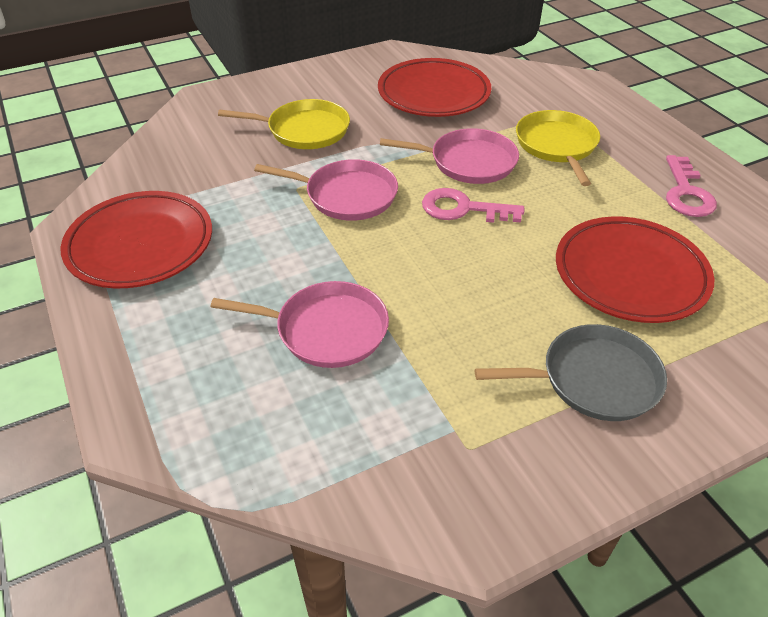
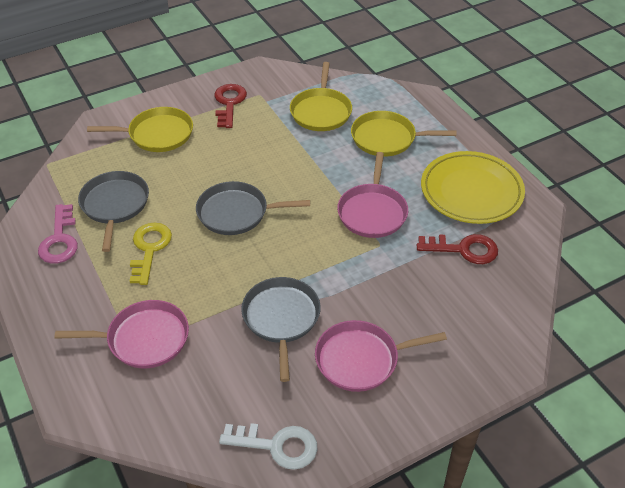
grey pan: 1 -> 3
pink key: 2 -> 1
red key: 0 -> 2
red plate: 3 -> 0
white key: 0 -> 1
yellow key: 0 -> 1
yellow pan: 2 -> 3
yellow plate: 0 -> 1

